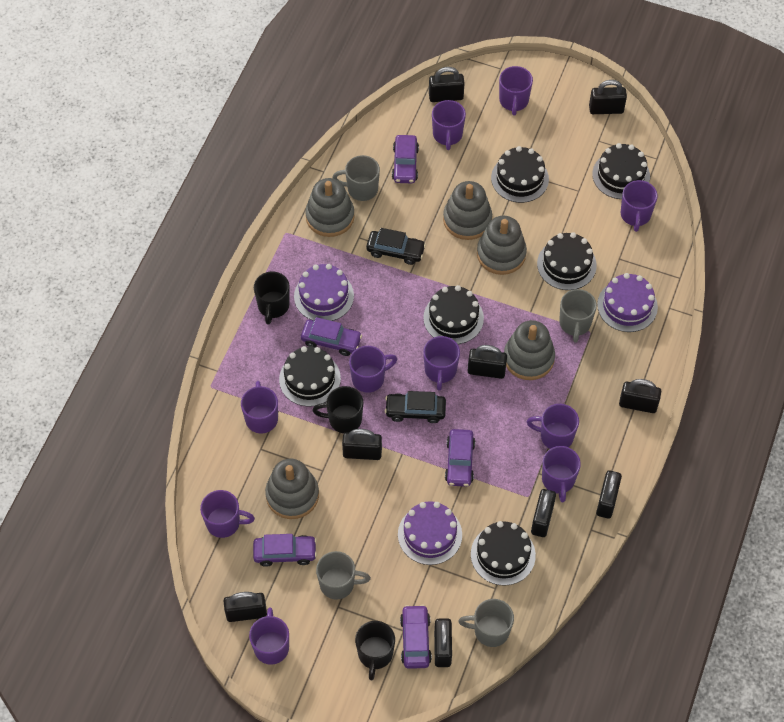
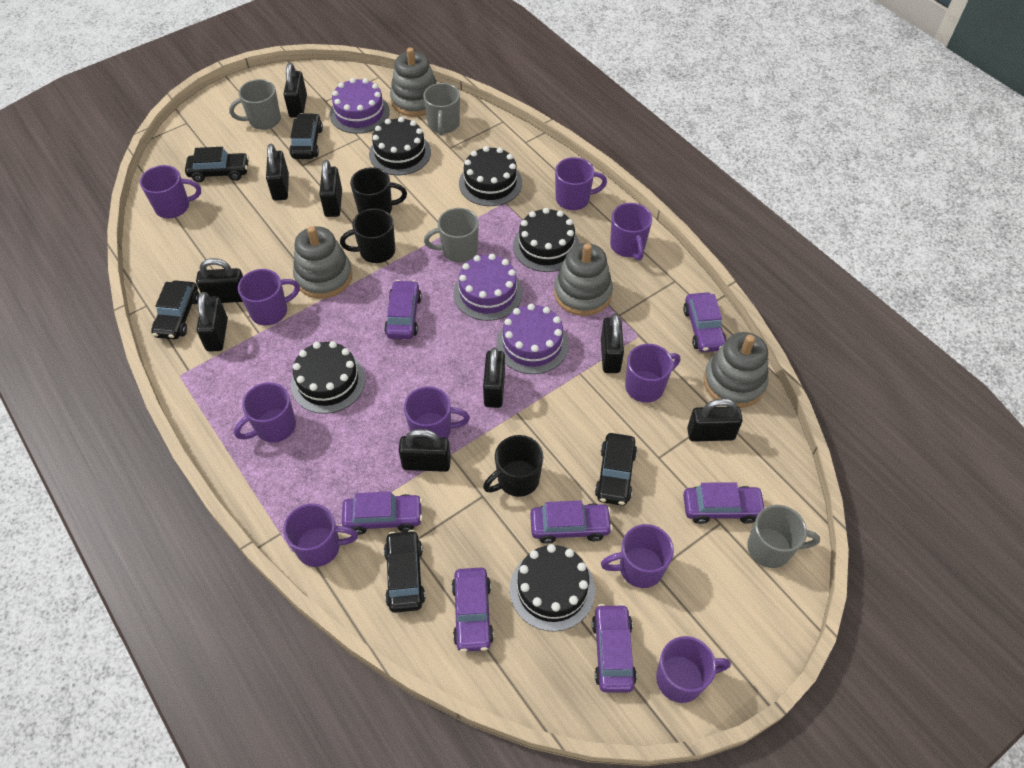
black cake: 6 -> 5
black car: 2 -> 5
grey stacking toy: 5 -> 4
purple car: 5 -> 7

